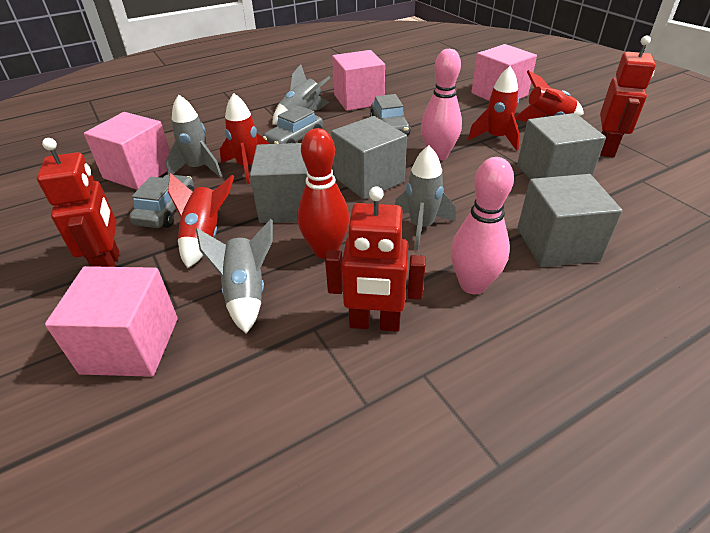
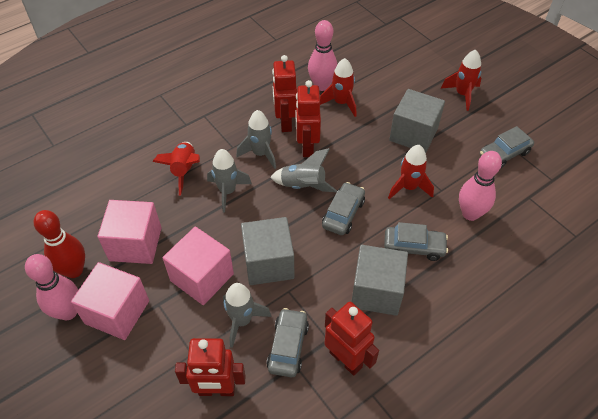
grey car: 3 -> 4
grey cube: 4 -> 3
pink bowling pin: 2 -> 3
pink cube: 4 -> 3
red robot: 3 -> 4

